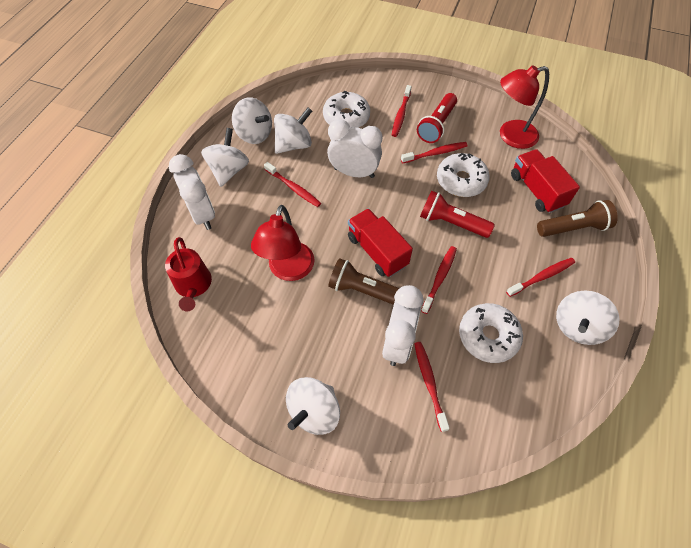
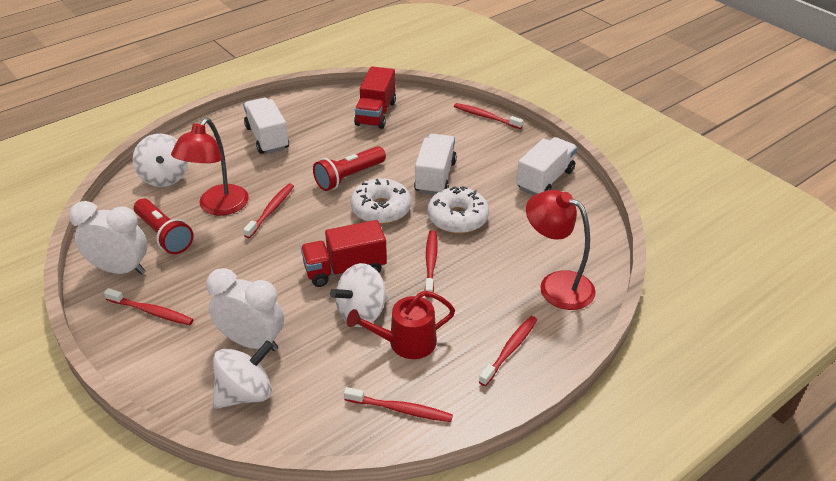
brown flashlight: 2 -> 0
white clock: 3 -> 2
white donut: 3 -> 2
white spinning top: 5 -> 3
white truck: 0 -> 3

